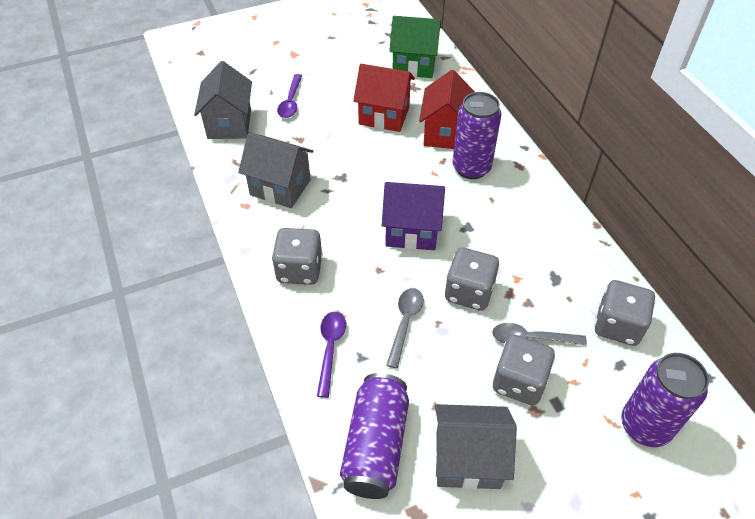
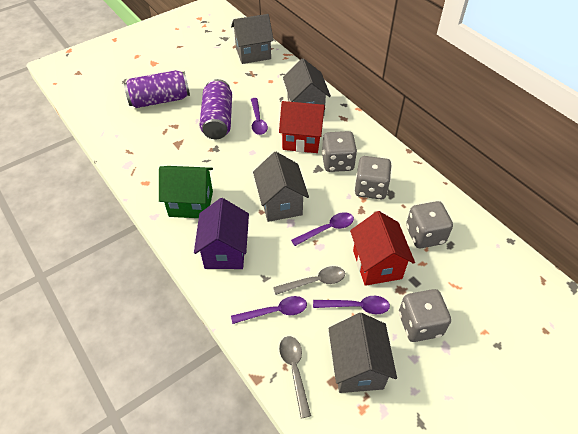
grey house: 3 -> 4
purple can: 3 -> 2
purple spoon: 2 -> 4

